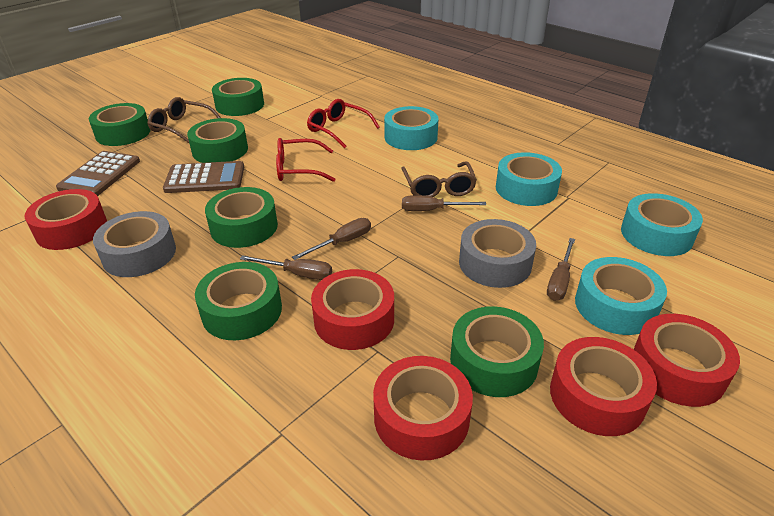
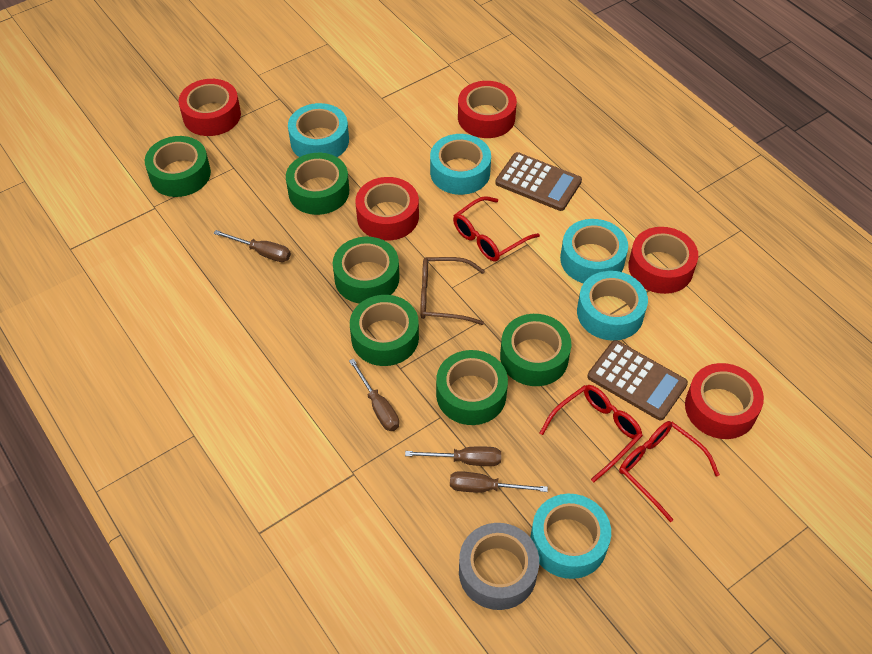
brown glasses: 2 -> 1
grey tape: 2 -> 1
red glasses: 2 -> 3
turquoise tape: 4 -> 5

